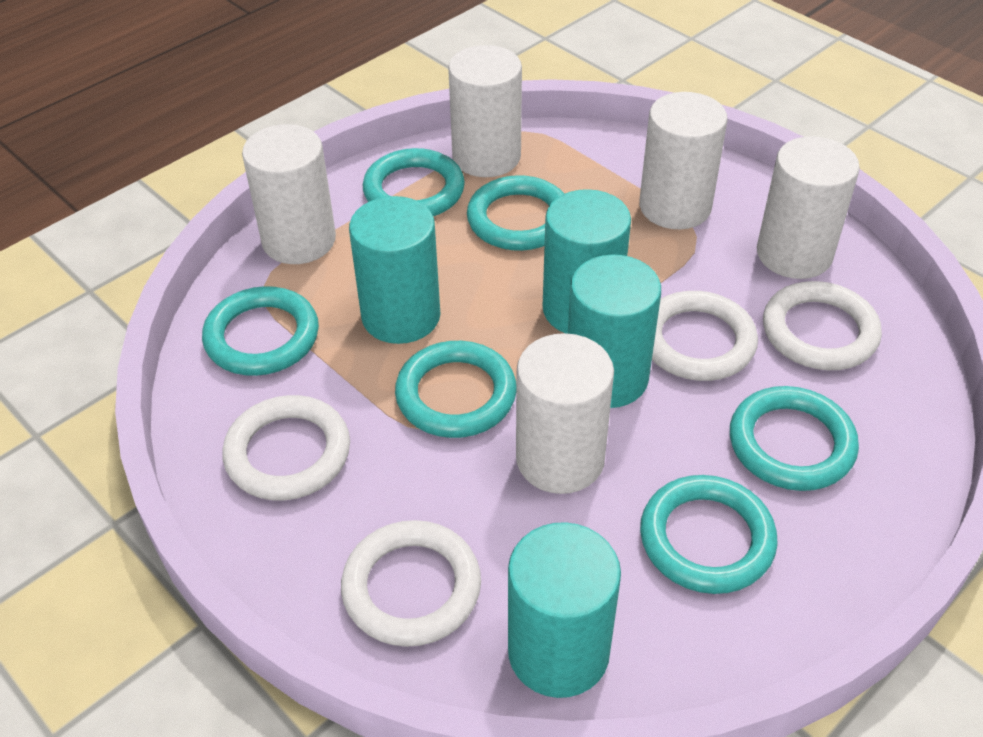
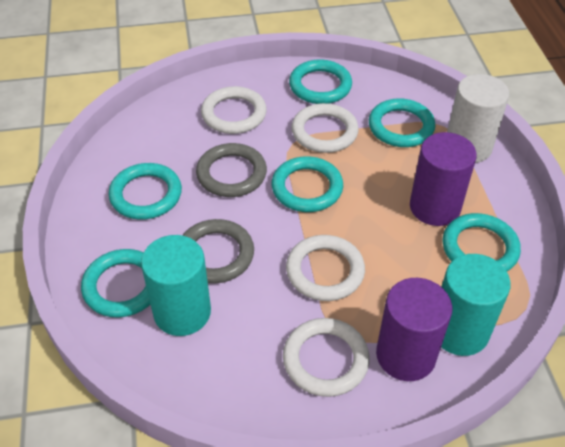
grey ring: 0 -> 2
purple cylinder: 0 -> 2
turquoise cylinder: 4 -> 2
white cylinder: 5 -> 1

